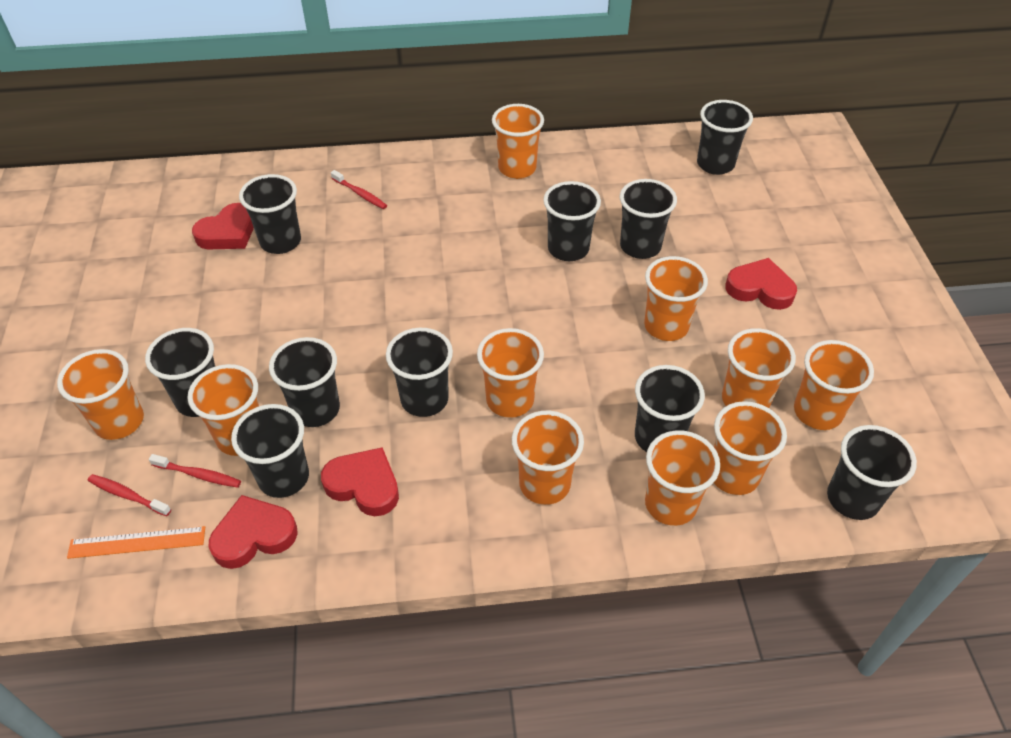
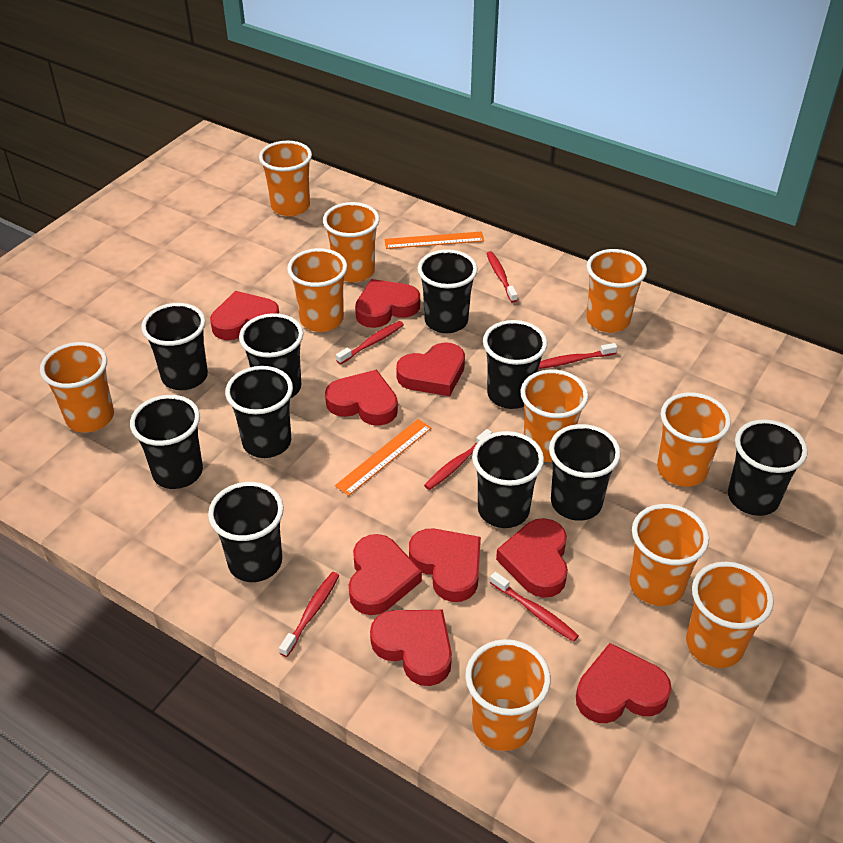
orange ruler: 1 -> 2
red heart: 4 -> 9
red toothbrush: 3 -> 6

